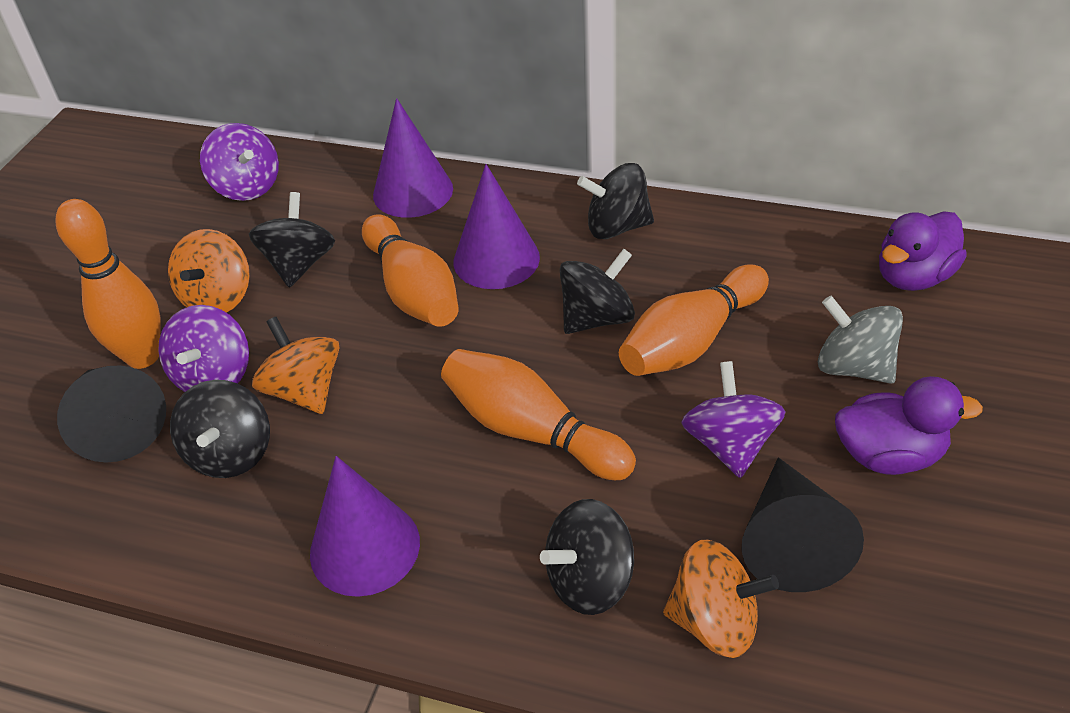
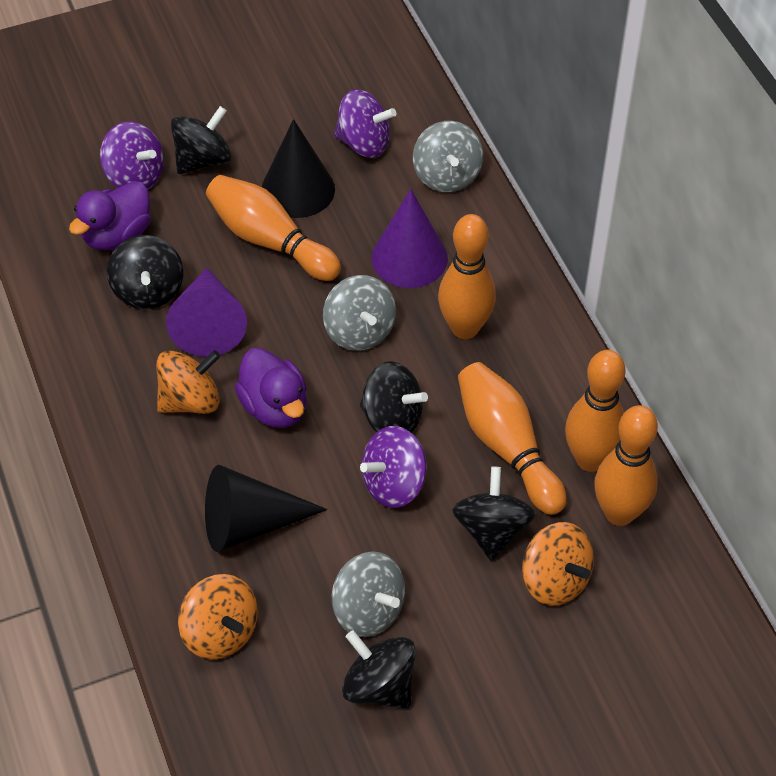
grey spinning top: 1 -> 3
orange bowling pin: 4 -> 5
purple cone: 3 -> 2

